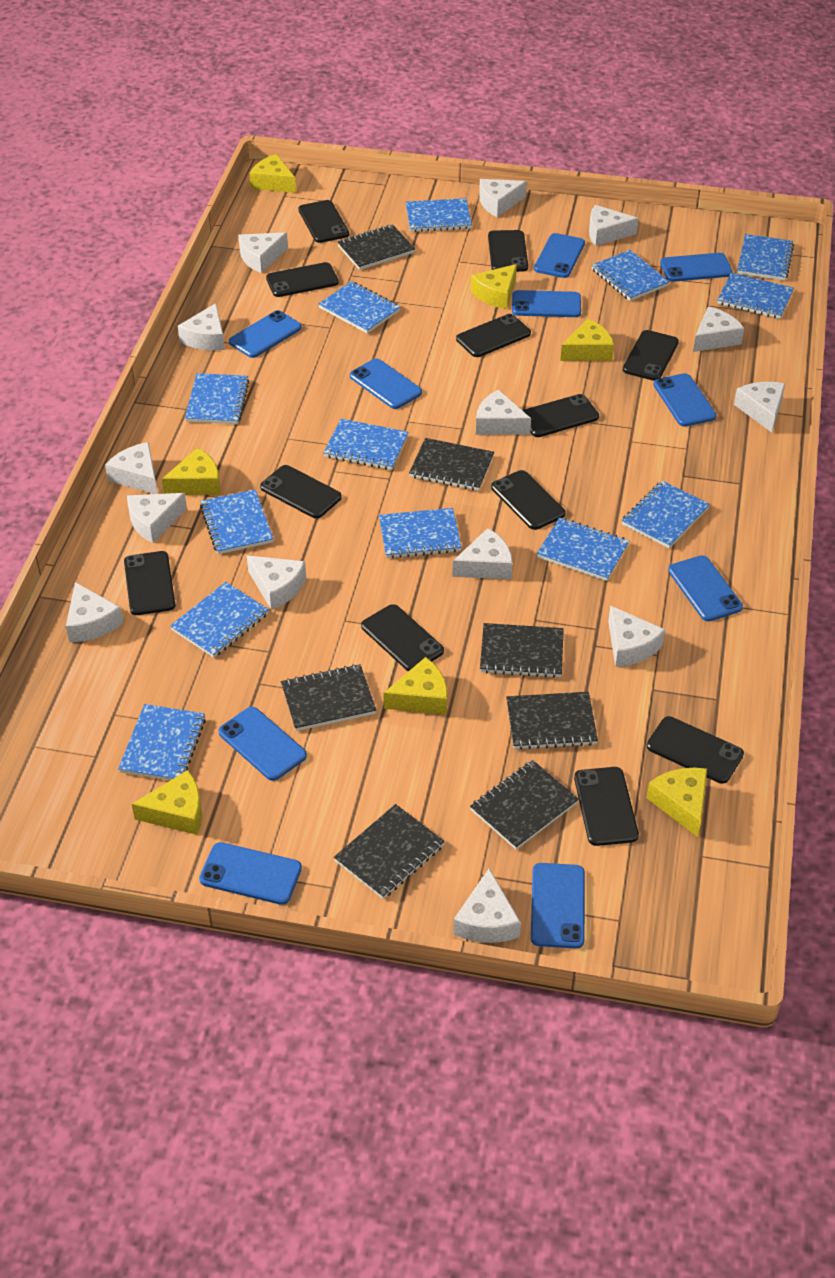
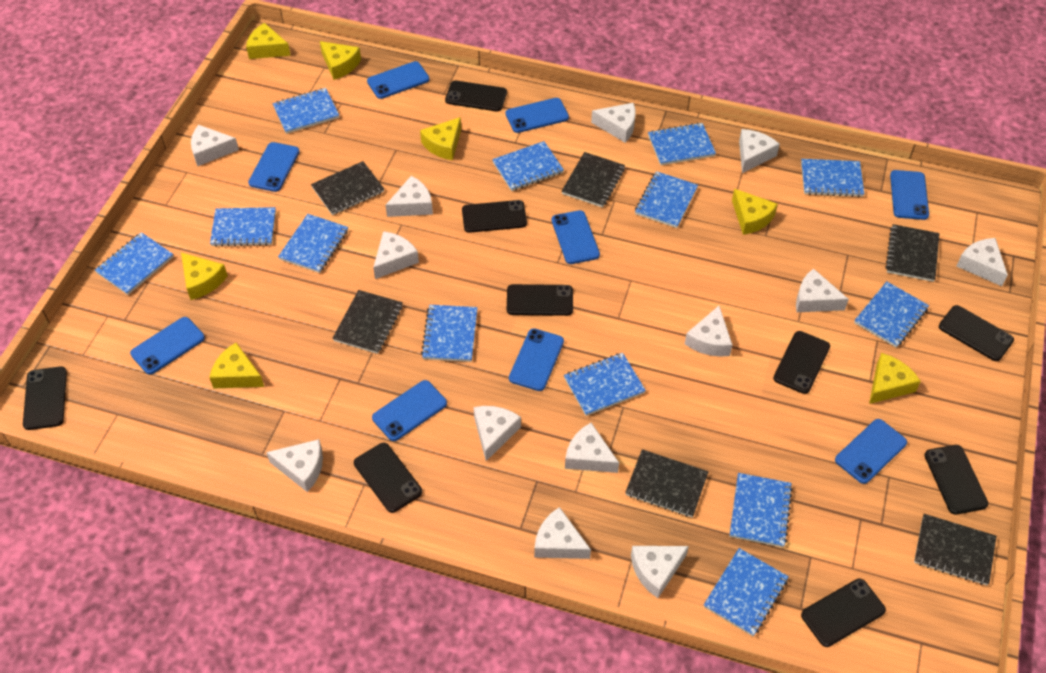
black notebook: 7 -> 6
black phone: 12 -> 9
blue phone: 10 -> 9
white cheese: 14 -> 13

